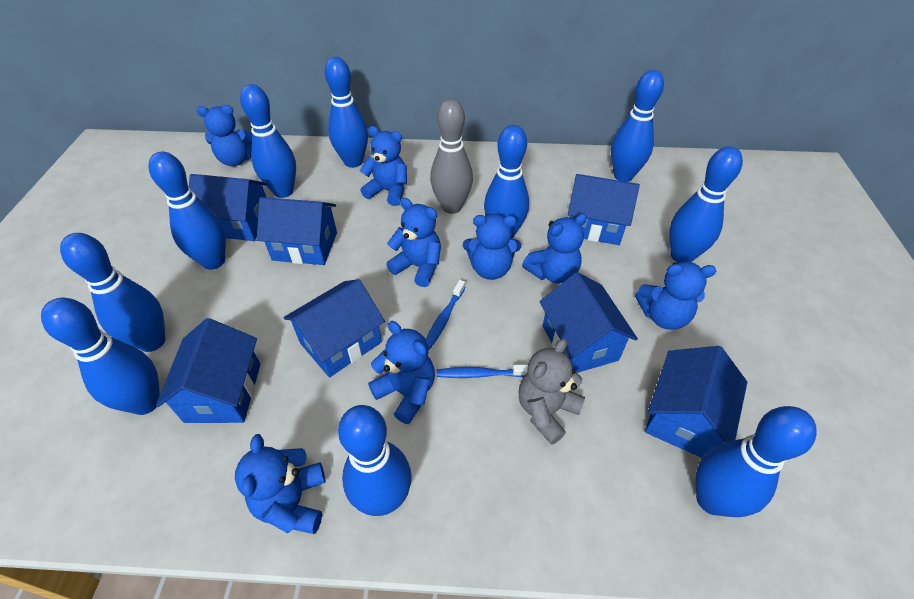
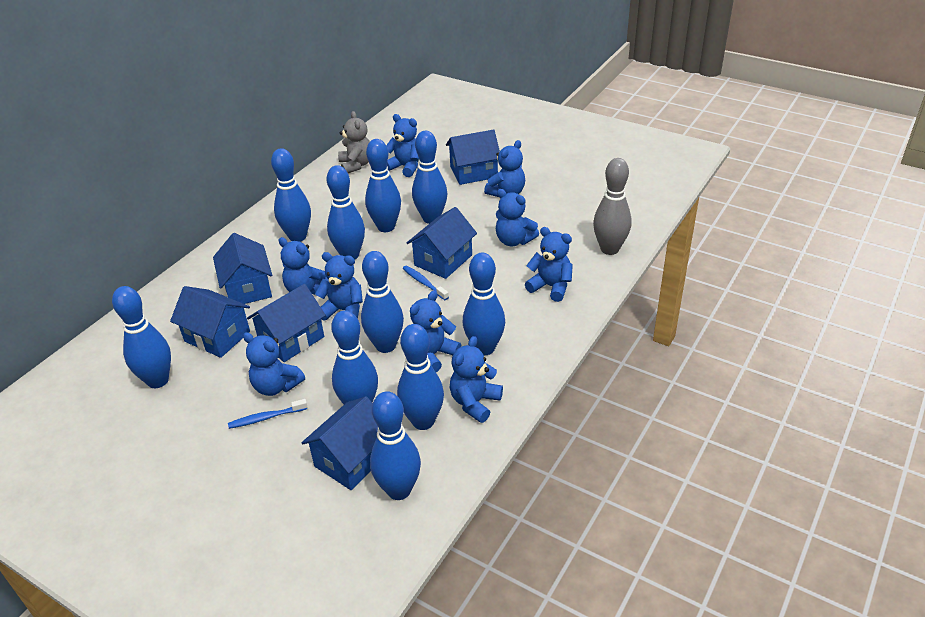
blue house: 7 -> 6
blue teddy bear: 8 -> 9

